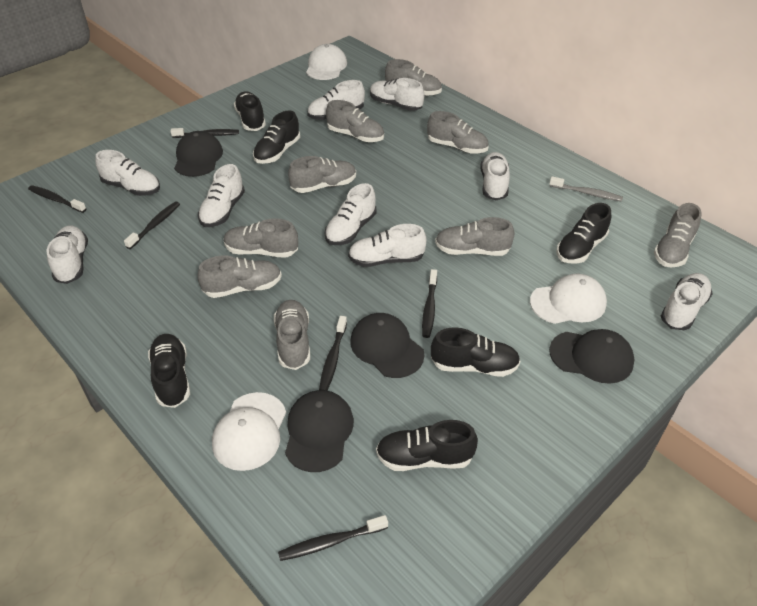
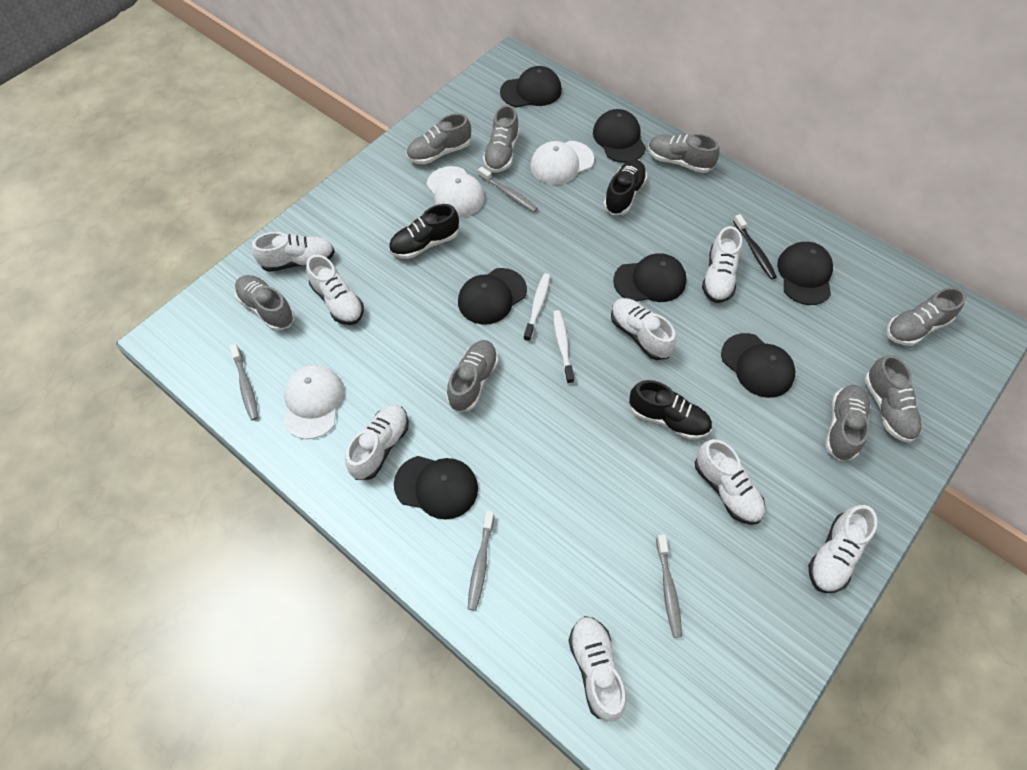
black cap: 4 -> 7
black shoe: 6 -> 3
black toothbrush: 6 -> 1
grey shoe: 9 -> 8
grey toothbrush: 1 -> 4
white shoe: 9 -> 8
white toothbrush: 0 -> 2

